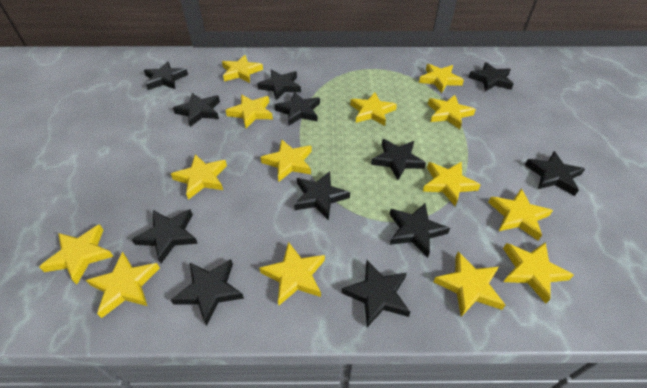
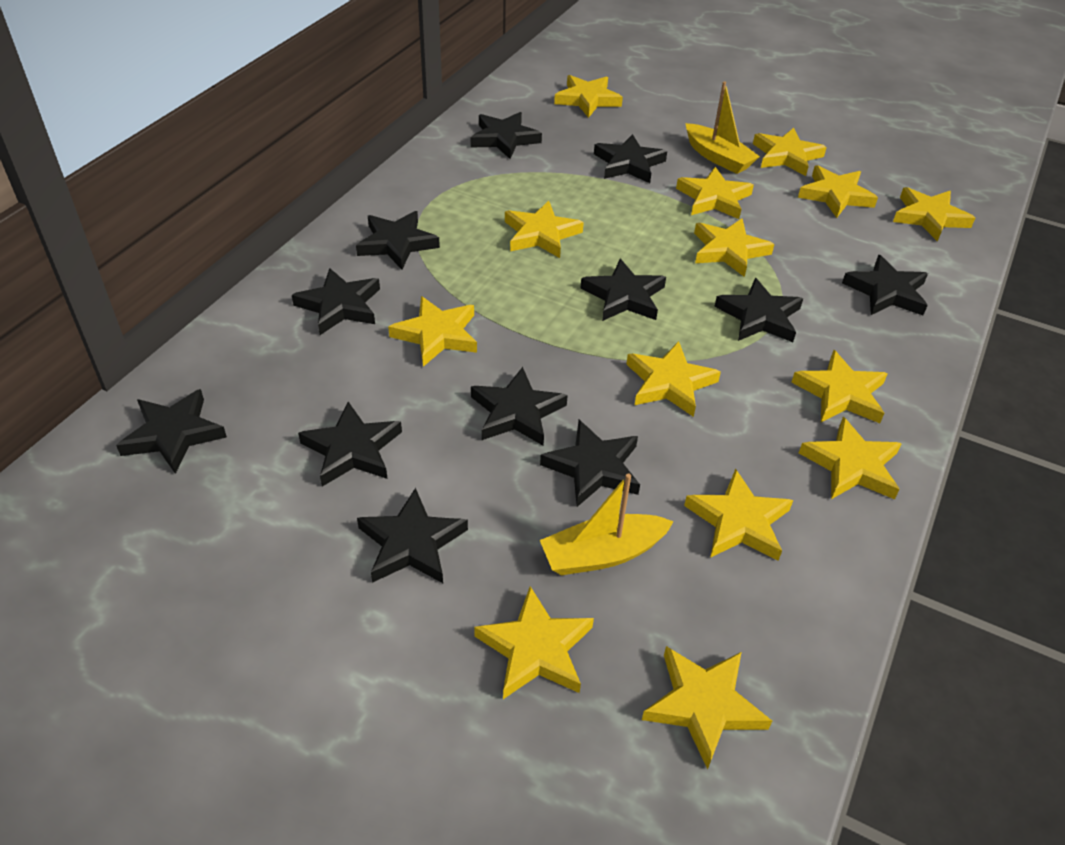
yellow boat: 0 -> 2

